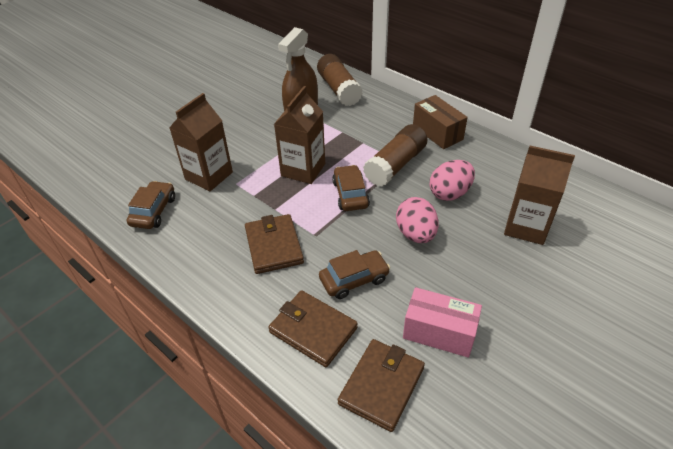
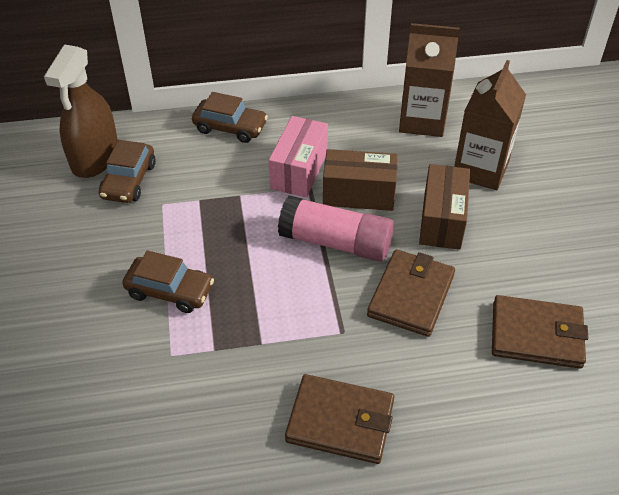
brown box: 1 -> 2
brown carton: 3 -> 2
brown glue stick: 2 -> 0
pink egg: 2 -> 0
pink glue stick: 0 -> 1

